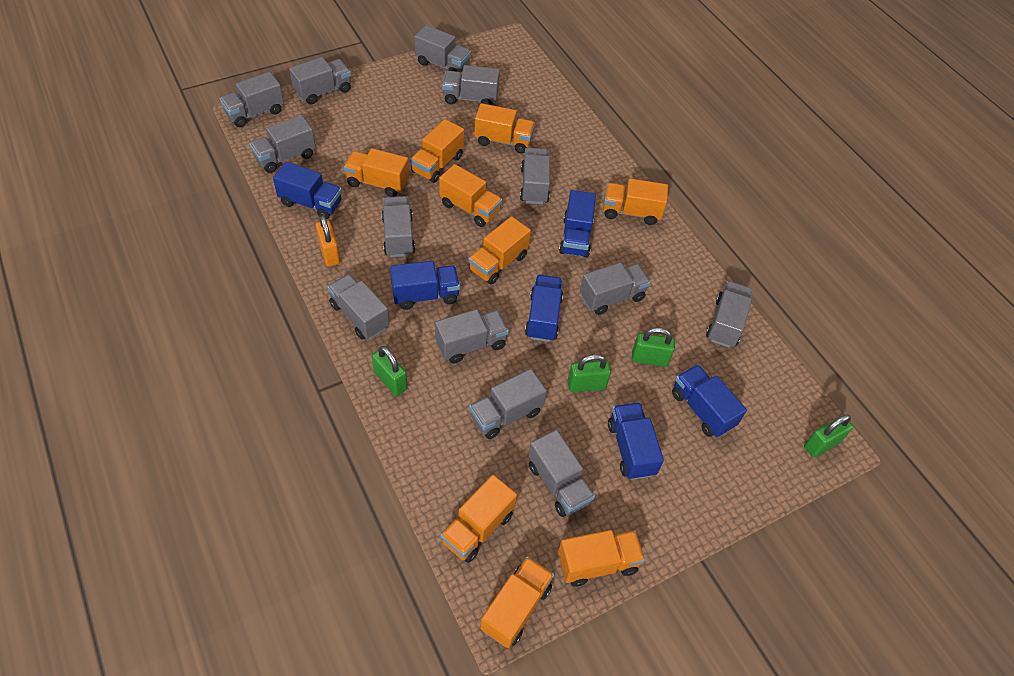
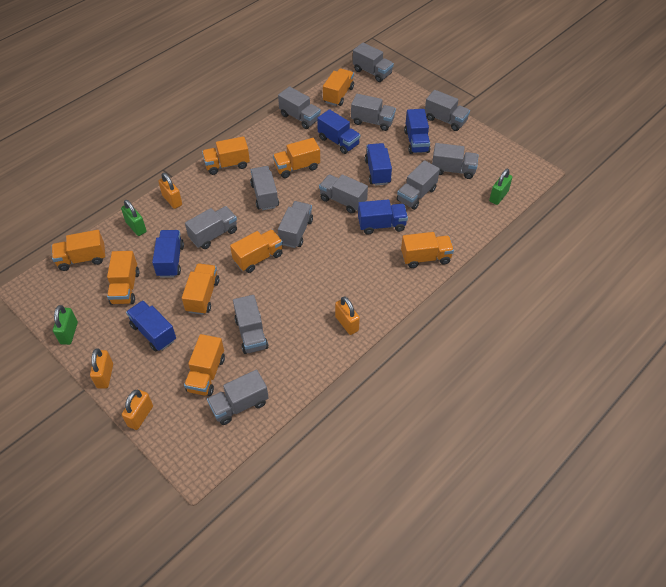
green padlock: 4 -> 3
grey truck: 13 -> 12
orange padlock: 1 -> 4

